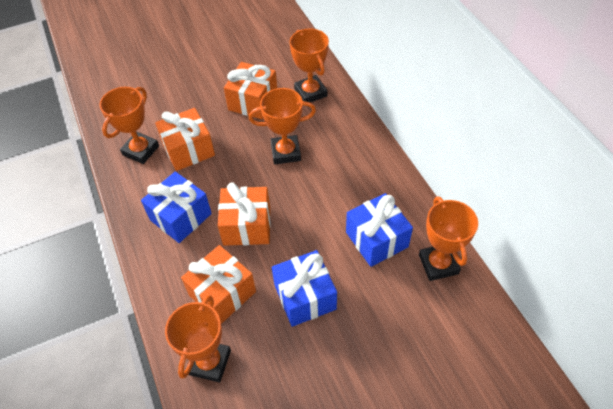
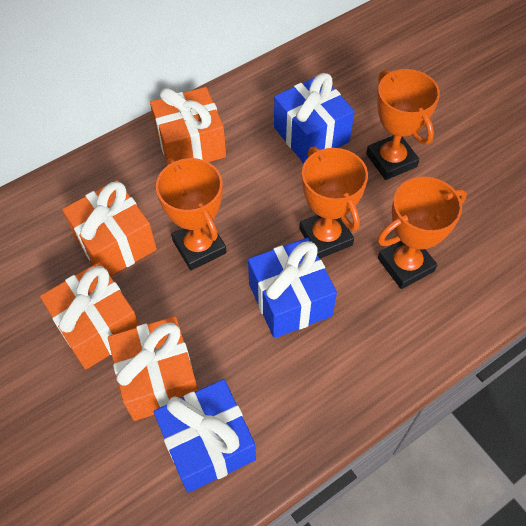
orange trophy: 5 -> 4

